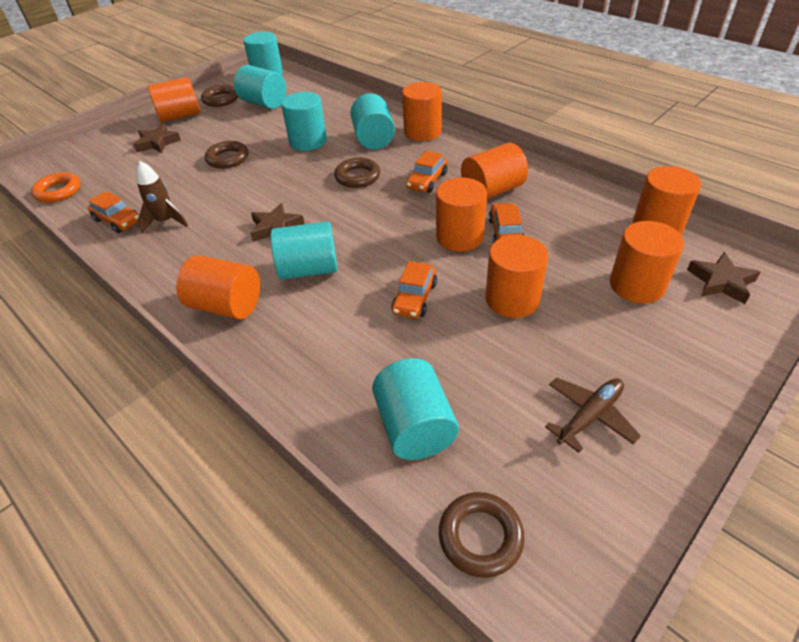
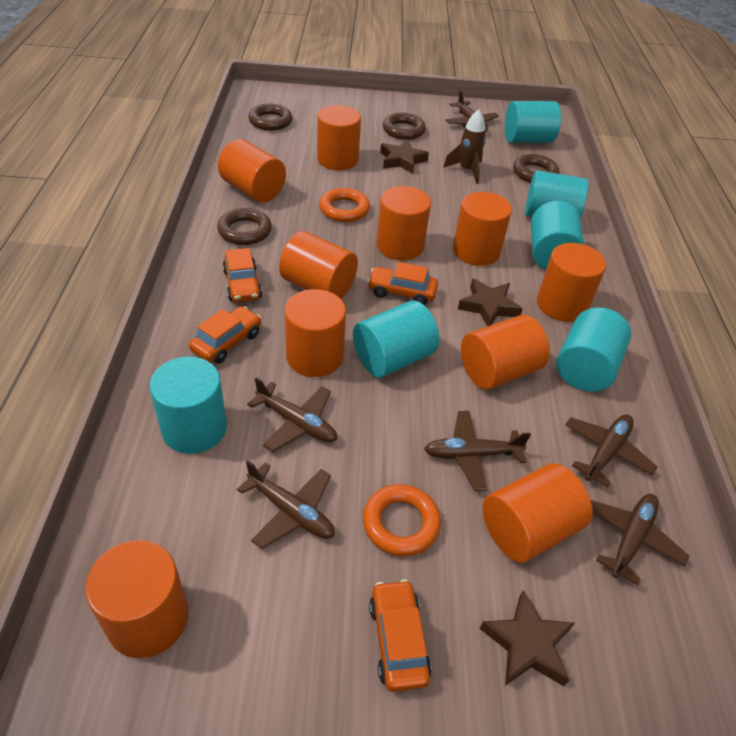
brown plane: 1 -> 6
orange cylinder: 8 -> 10
orange ring: 1 -> 2

